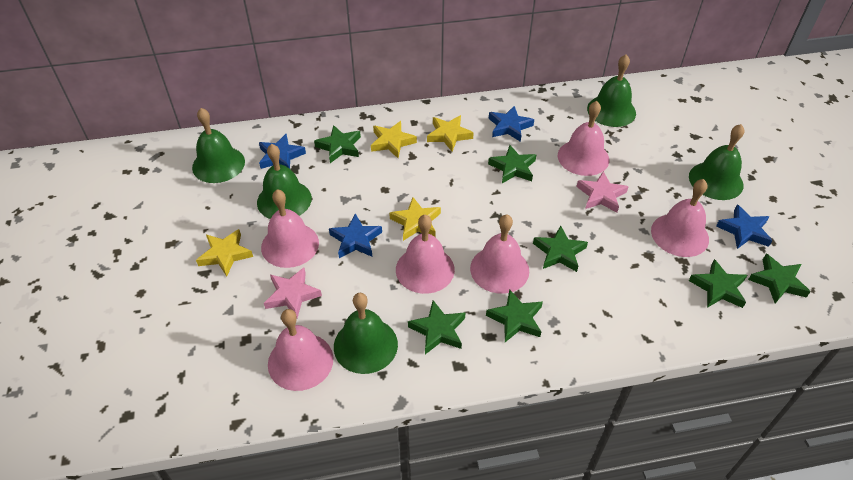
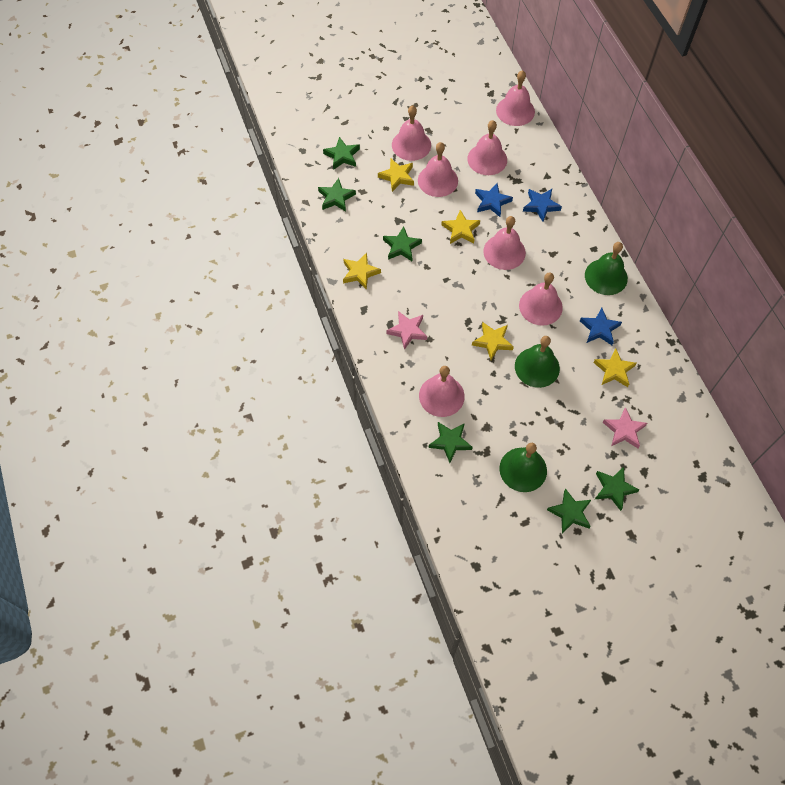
blue star: 4 -> 3
green bell: 5 -> 3
green star: 7 -> 6
pink bell: 6 -> 7
yellow star: 4 -> 5

